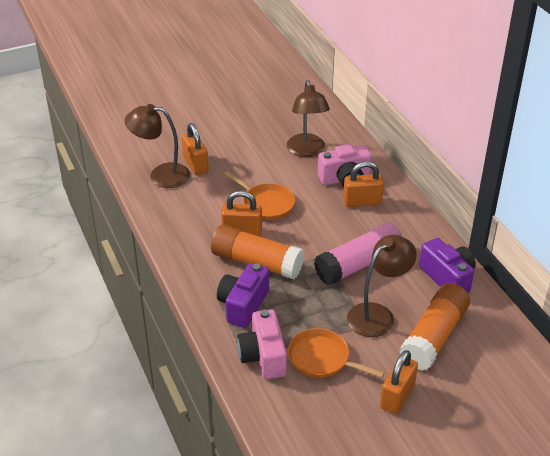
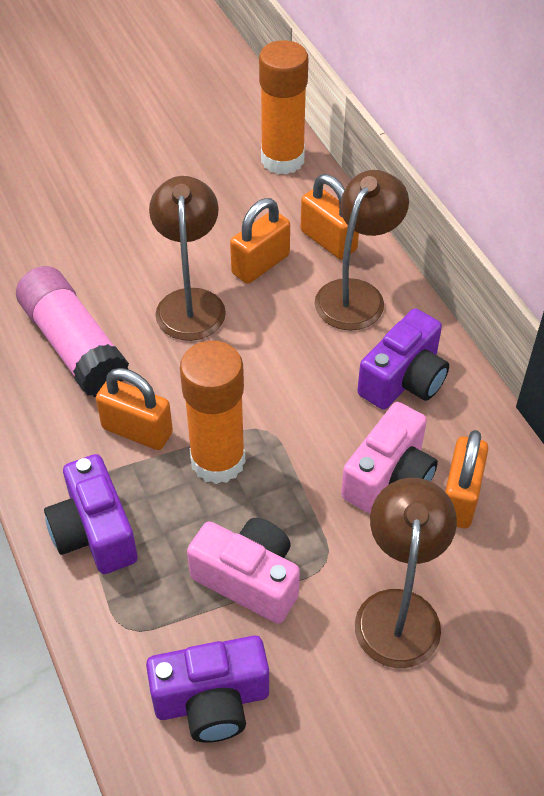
orange pan: 2 -> 0
purple camera: 2 -> 3

